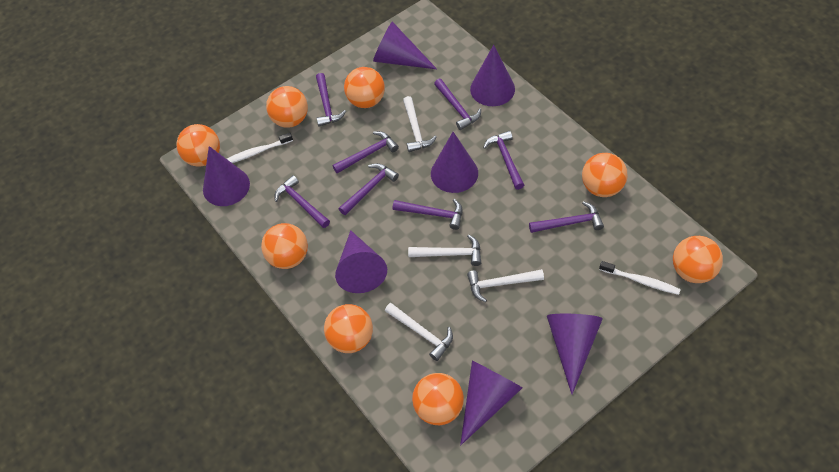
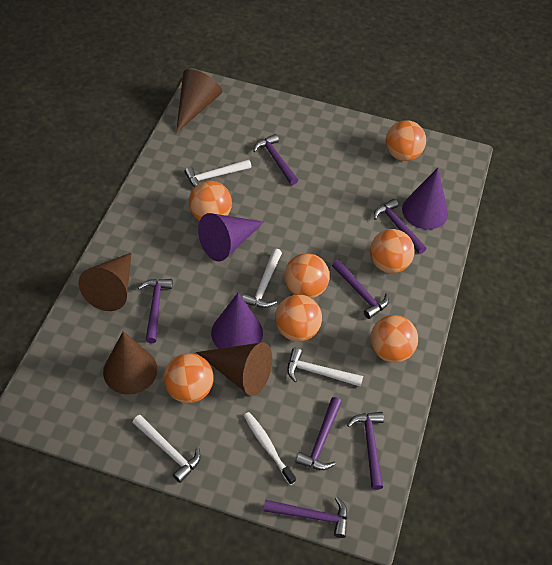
brown cone: 0 -> 4
orange ball: 8 -> 7
purple cone: 7 -> 3
purple hammer: 8 -> 7
white toothbrush: 2 -> 1

